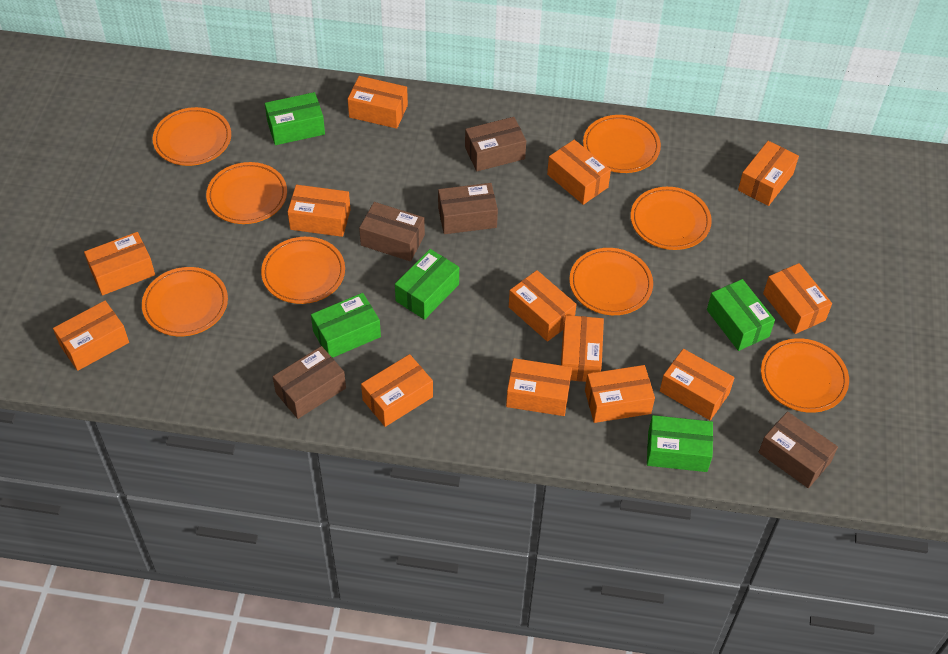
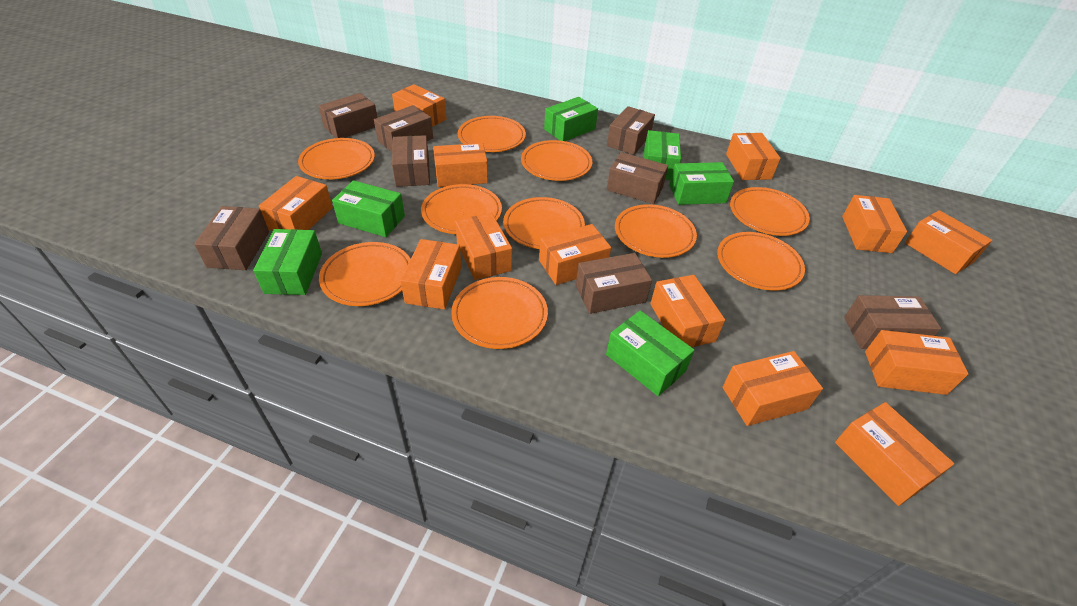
brown box: 5 -> 8
green box: 5 -> 6
orange plate: 8 -> 10

